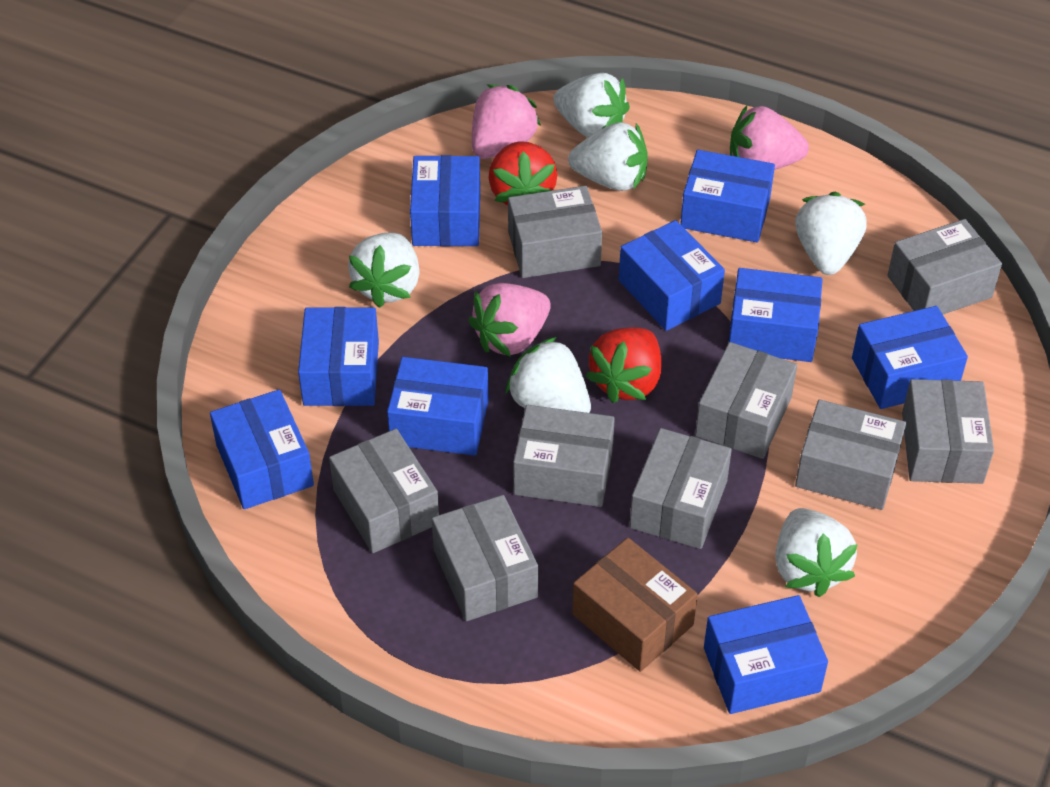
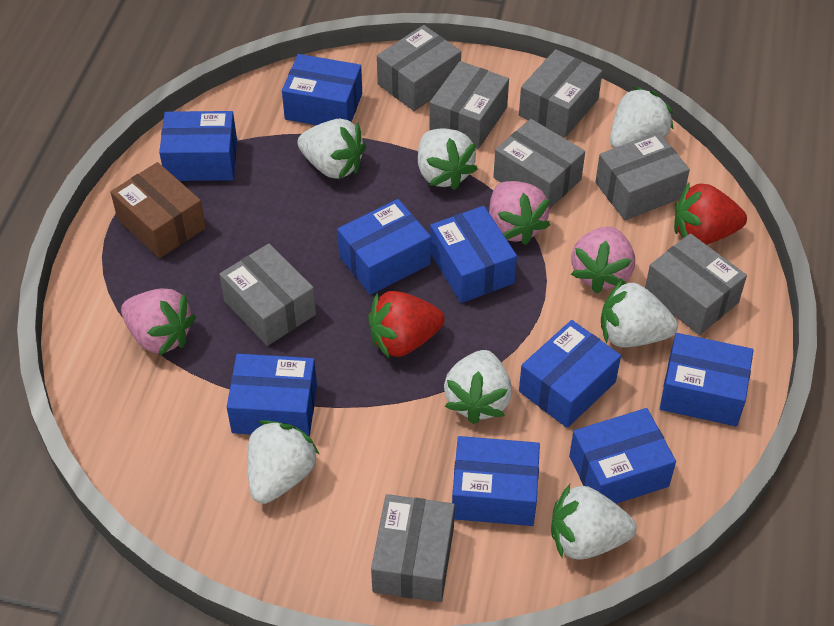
grey box: 9 -> 8
white strawberry: 6 -> 7

